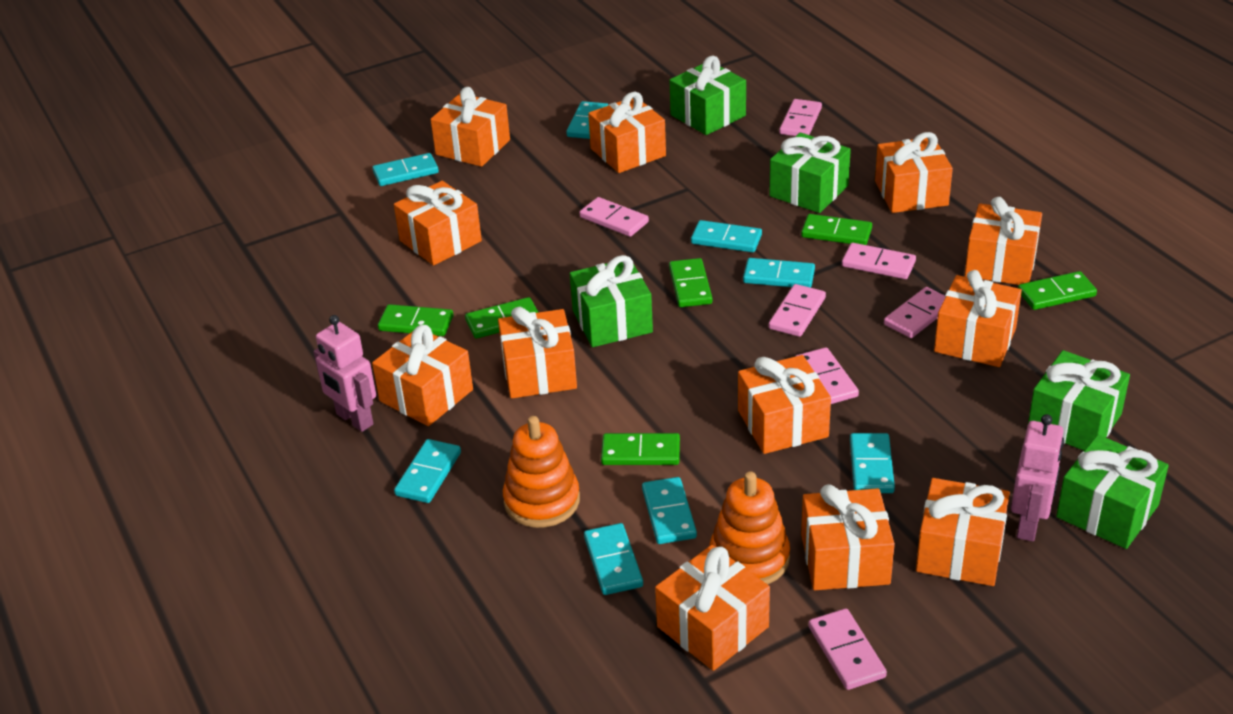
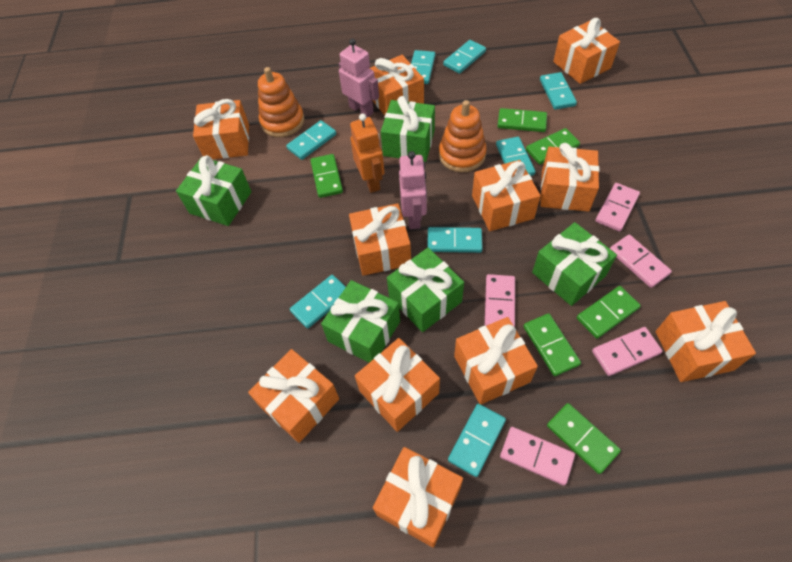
orange gift: 12 -> 11
orange robot: 0 -> 1
pink domino: 7 -> 5

